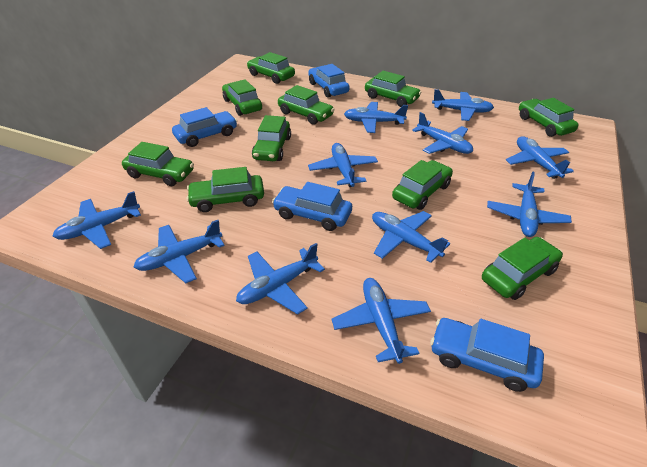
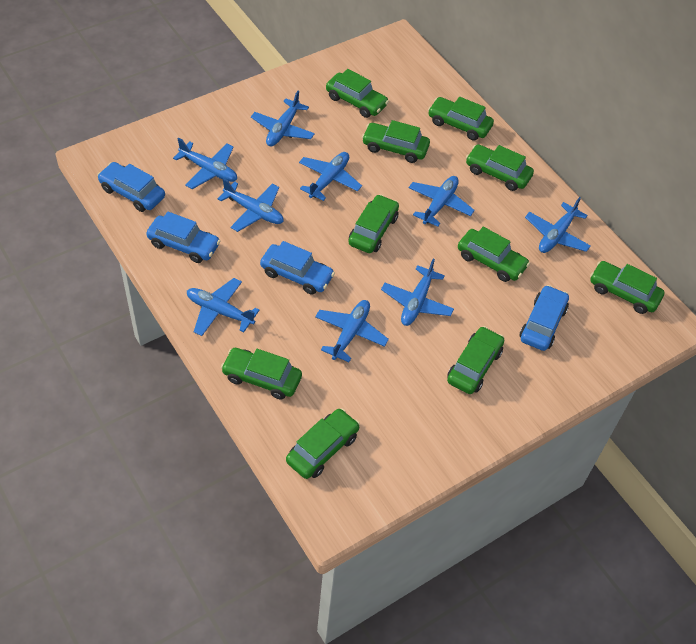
blue plane: 11 -> 9

